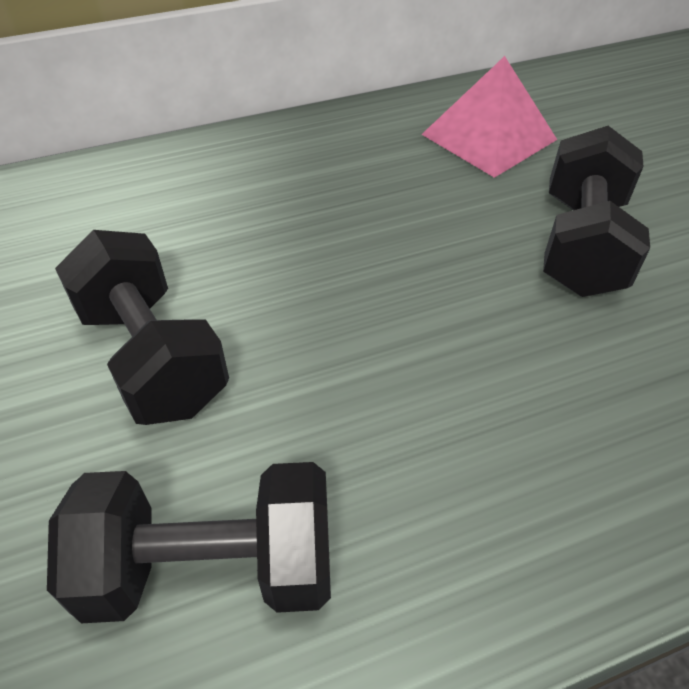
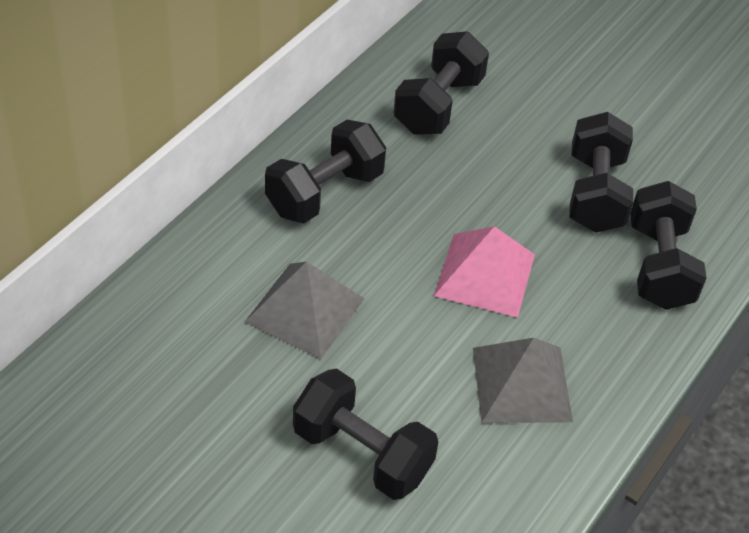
black dumbbell: 3 -> 5
grey pyramid: 0 -> 2

